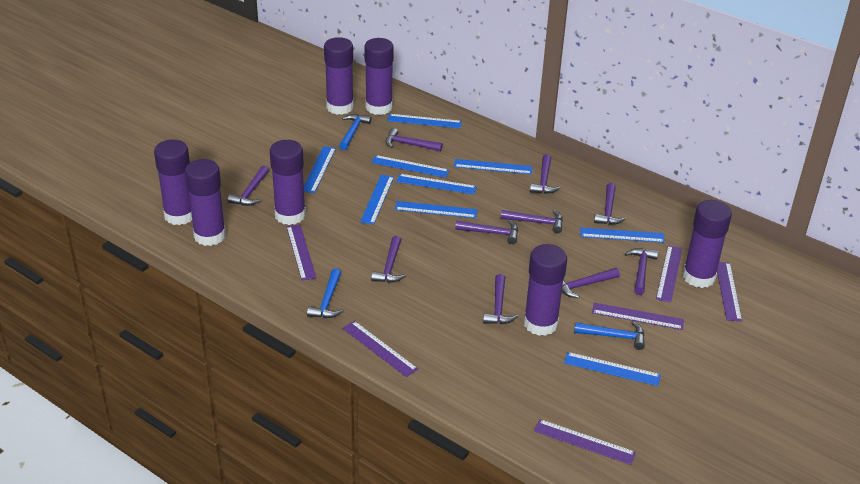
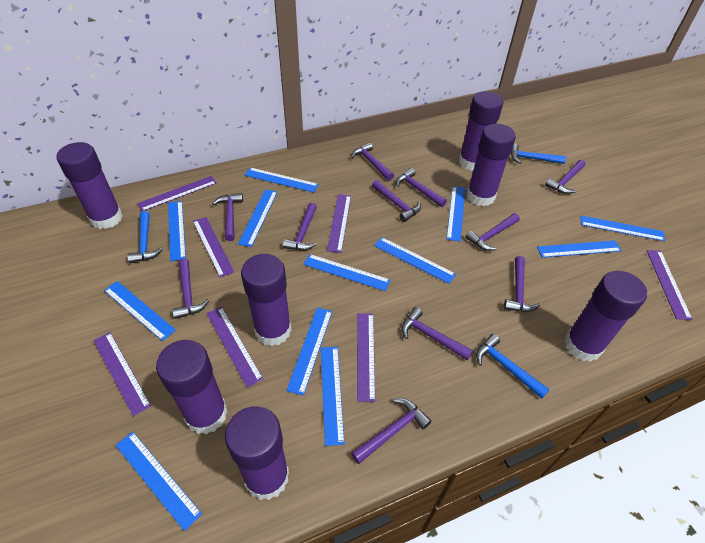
blue ruler: 9 -> 12
purple hammer: 10 -> 11
purple ruler: 6 -> 7

